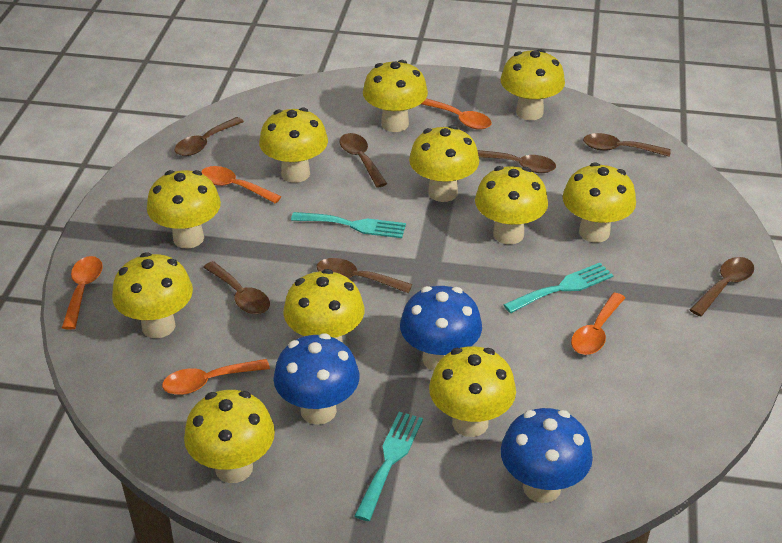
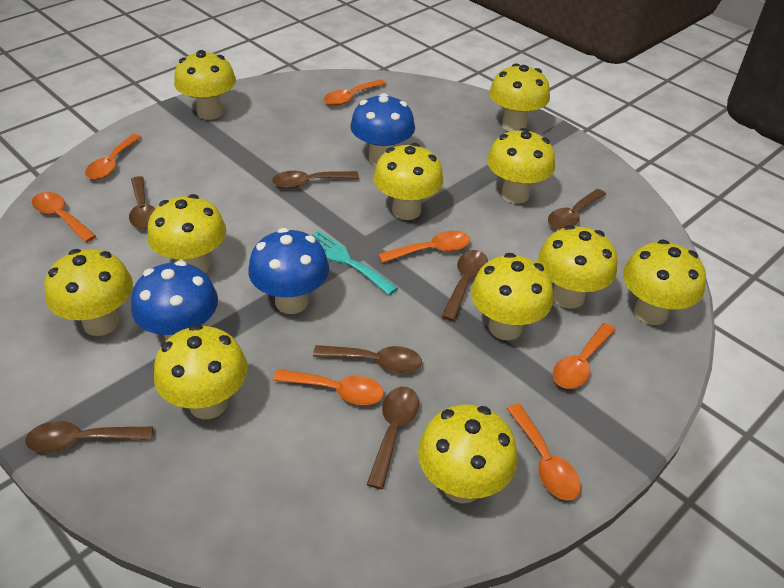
orange spoon: 5 -> 7
turquoise fork: 3 -> 1

